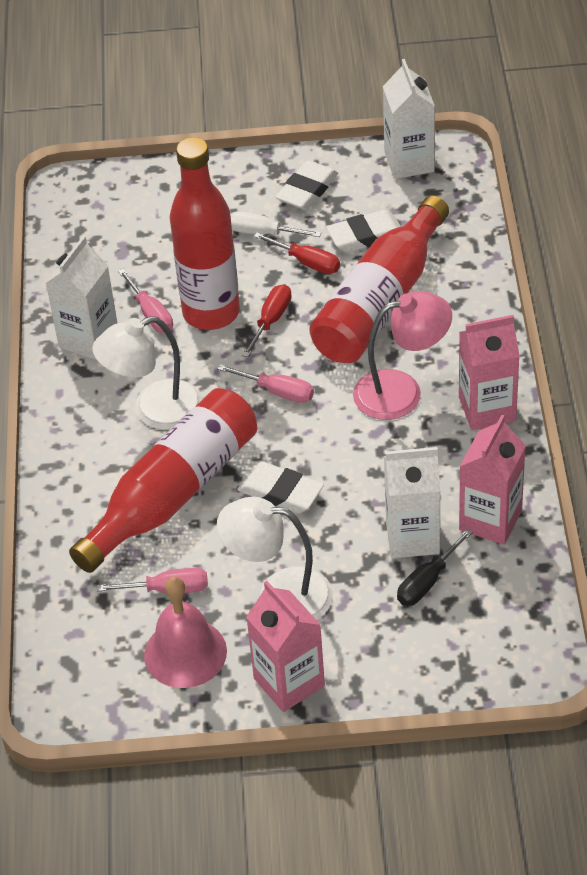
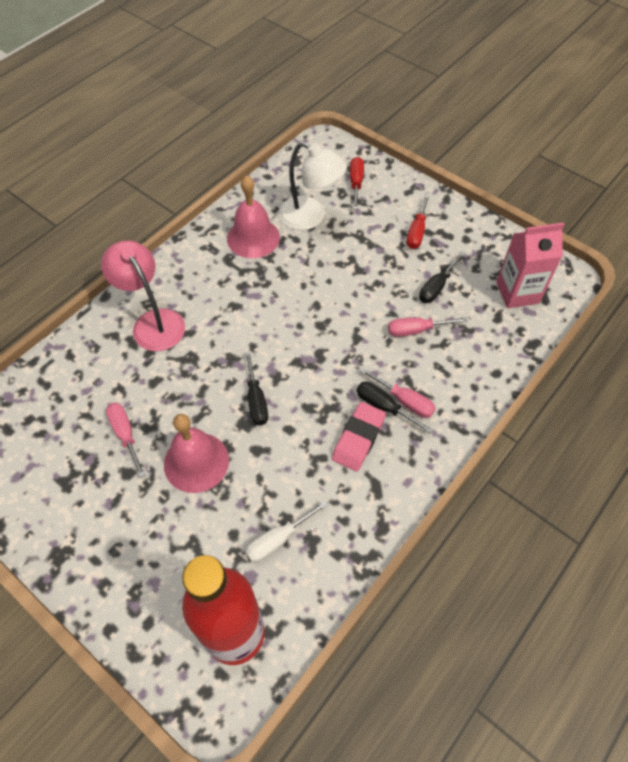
black screwdriver: 1 -> 3
pink bell: 1 -> 2
pink carton: 3 -> 1
pink eraser: 0 -> 1
red bottle: 3 -> 1
white carton: 3 -> 0
white eraser: 3 -> 0
white lamp: 2 -> 1

